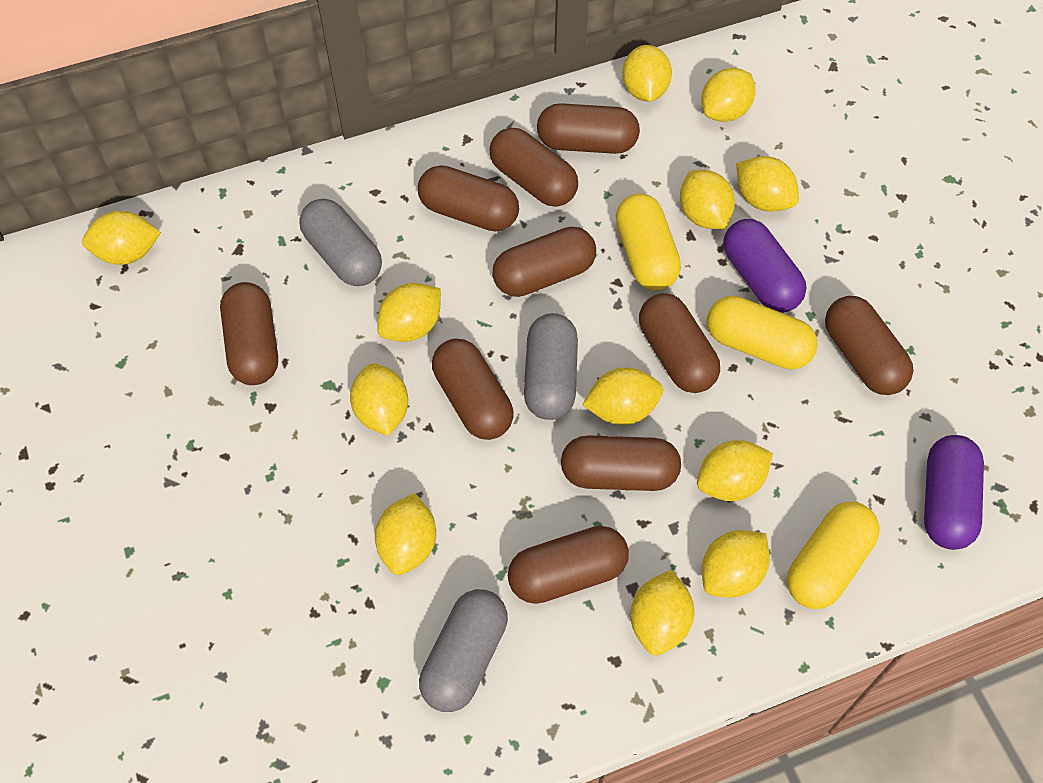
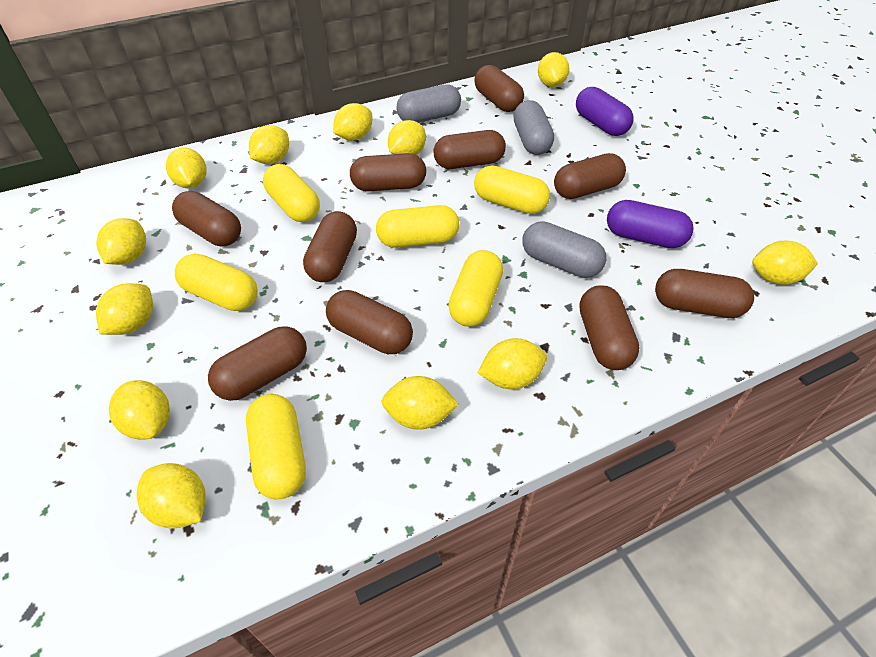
yellow capsule: 3 -> 6

